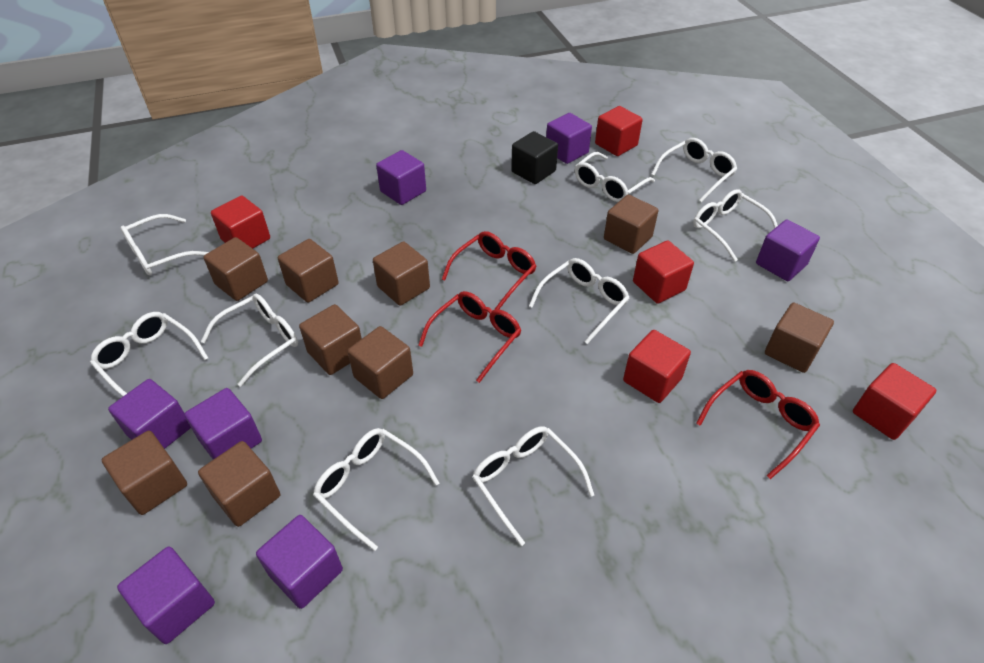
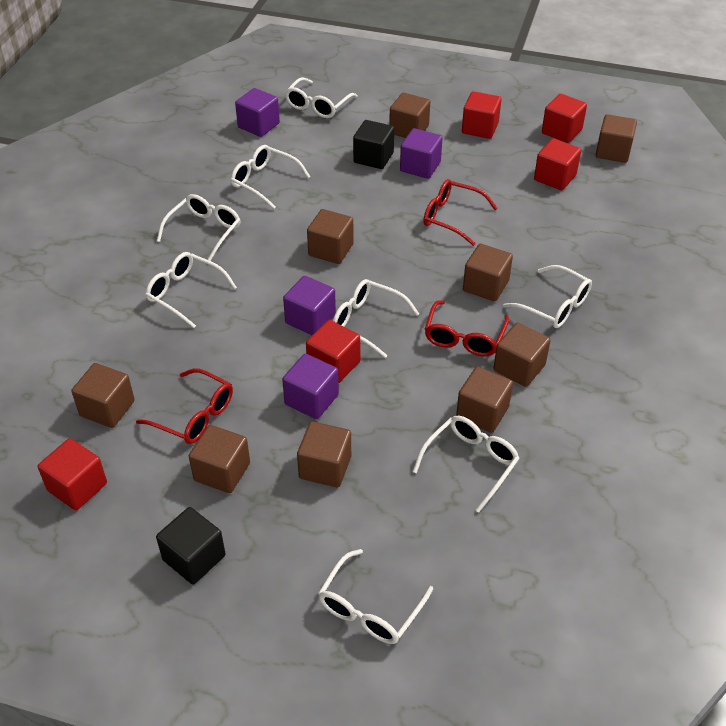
black cube: 1 -> 2
purple cube: 7 -> 4
white glasses: 9 -> 8

